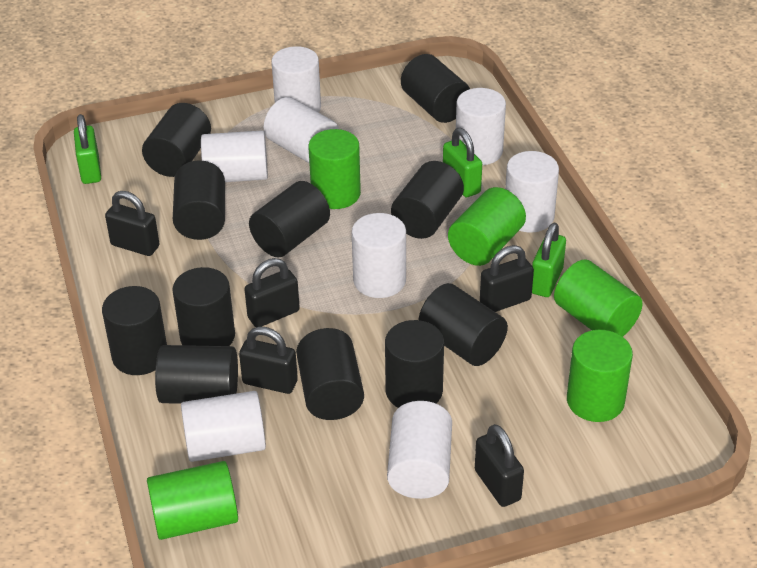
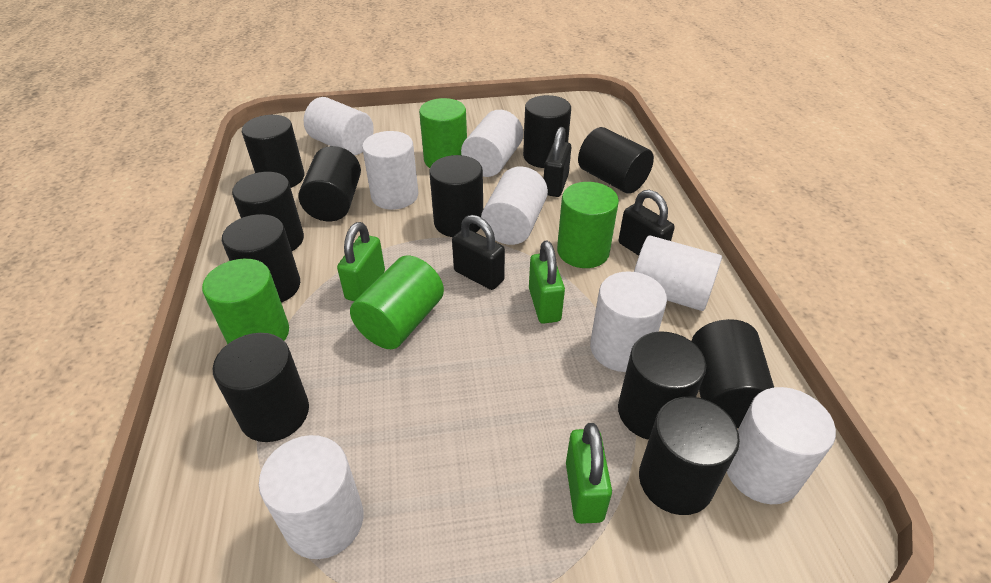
black padlock: 5 -> 3
green cylinder: 5 -> 4

